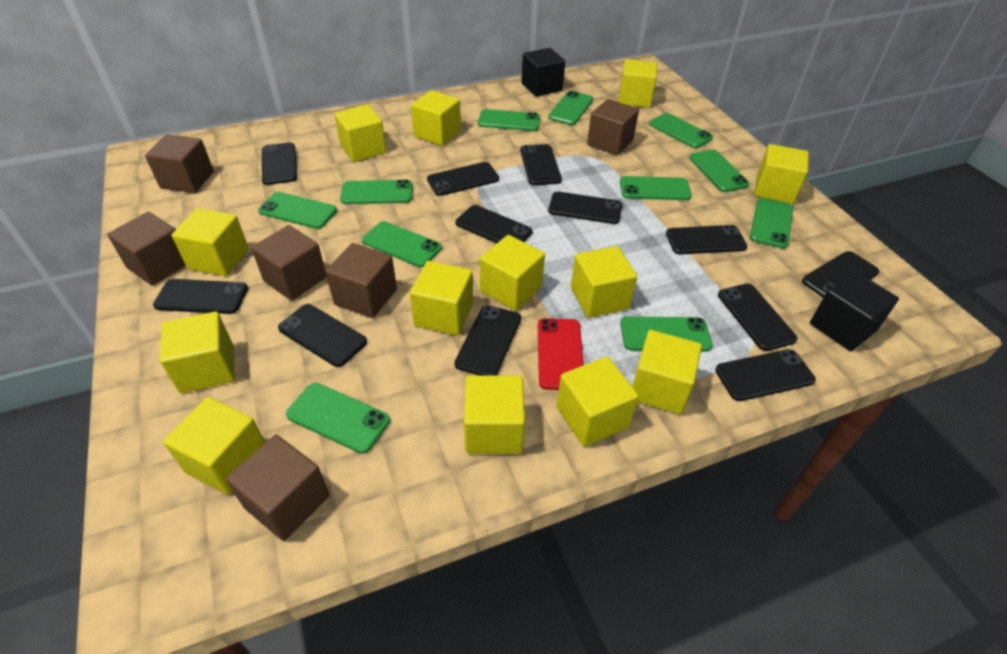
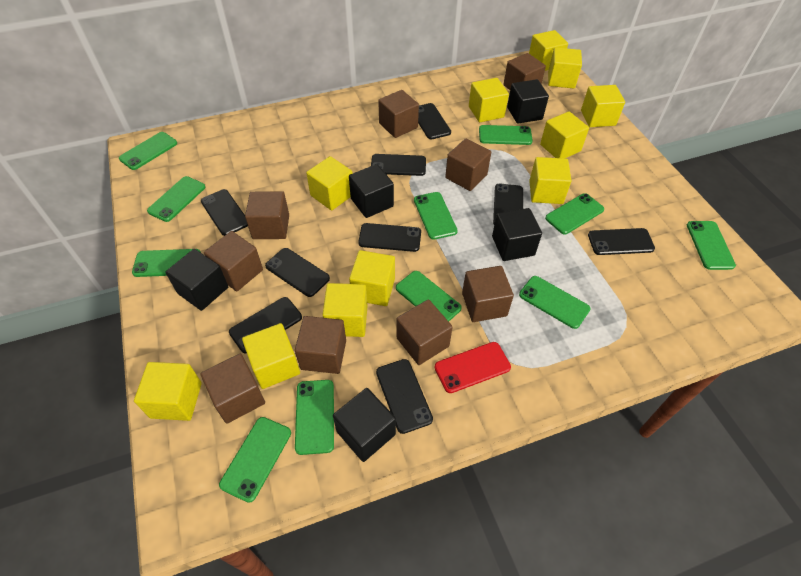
black cube: 2 -> 5
black phone: 12 -> 9
brown cube: 6 -> 9
yellow cube: 13 -> 11

